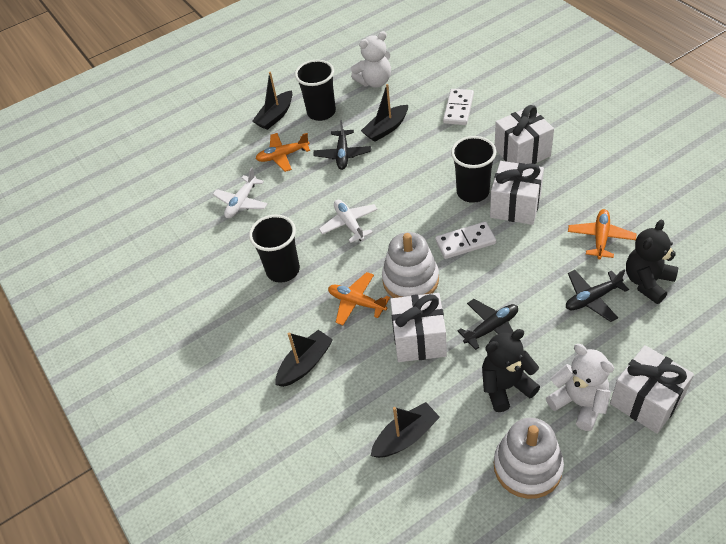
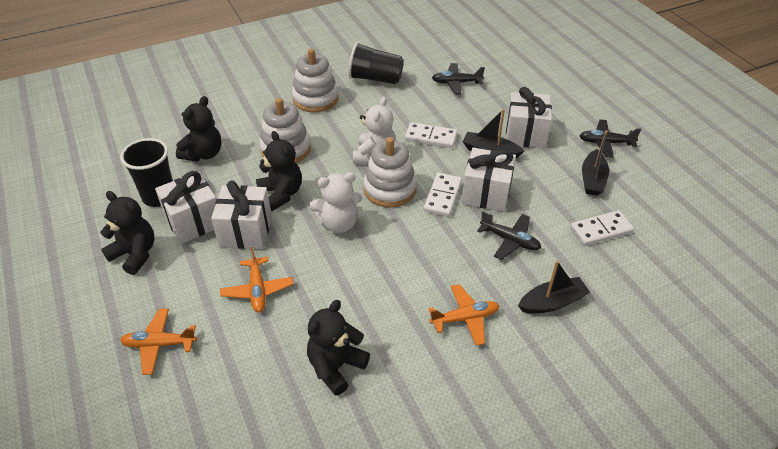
black boat: 4 -> 3
black cup: 3 -> 2
black teddy bear: 2 -> 4
white domino: 2 -> 3
white plane: 2 -> 0
white stacking toy: 2 -> 3

